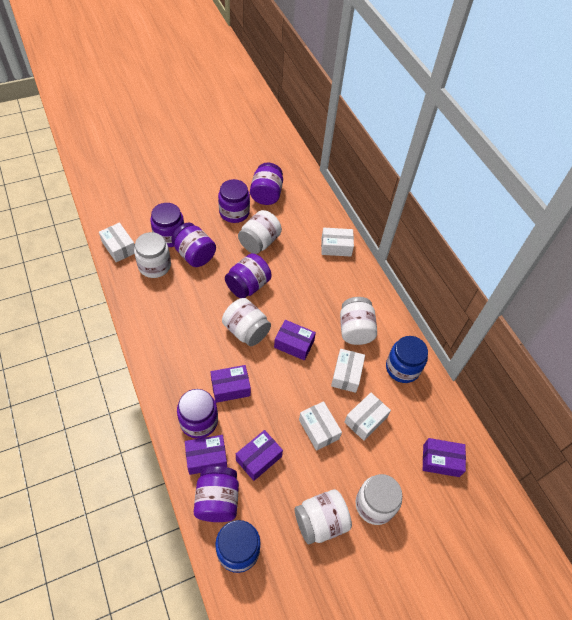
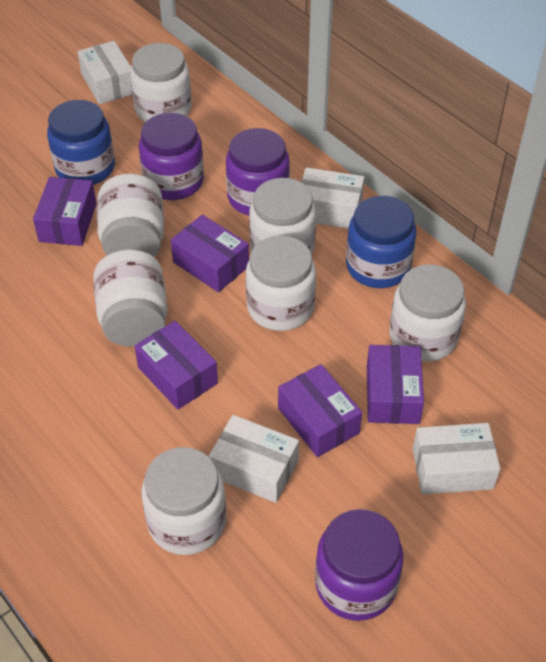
purple jar: 7 -> 3
white box: 5 -> 4
white jar: 6 -> 7

